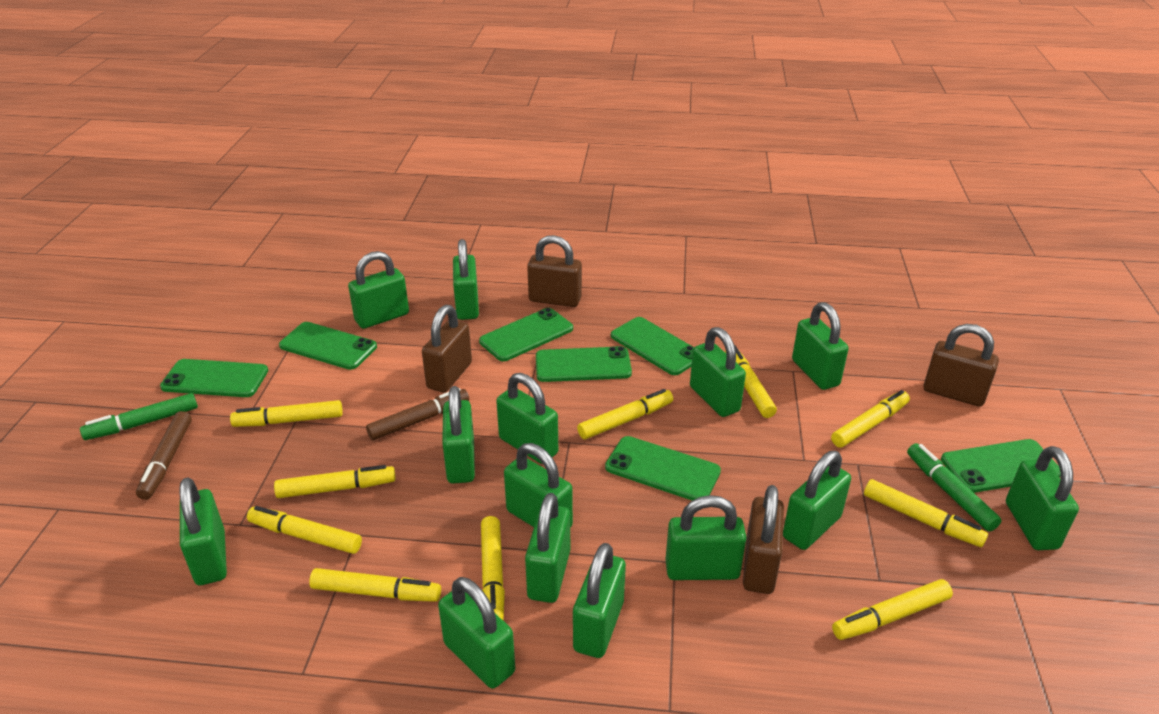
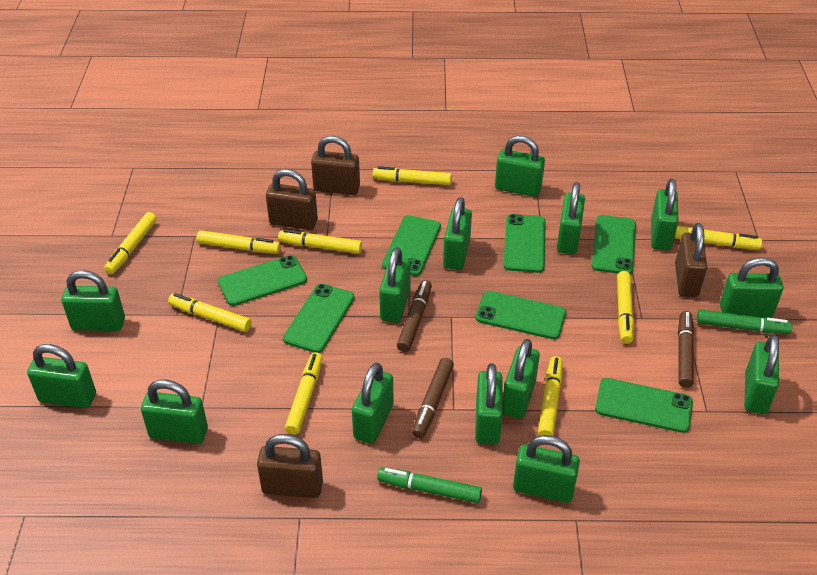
brown marker: 2 -> 3
yellow marker: 10 -> 9

